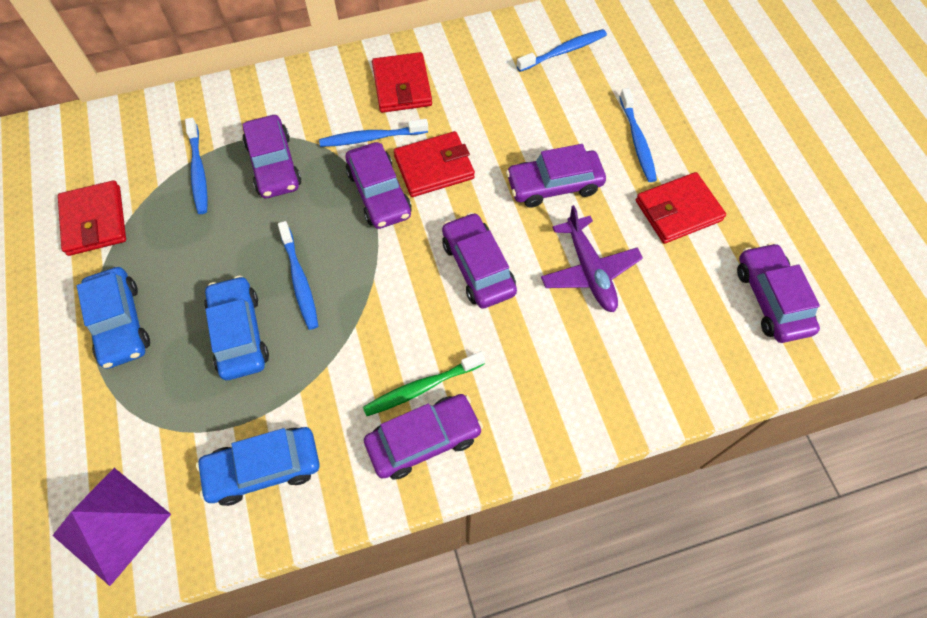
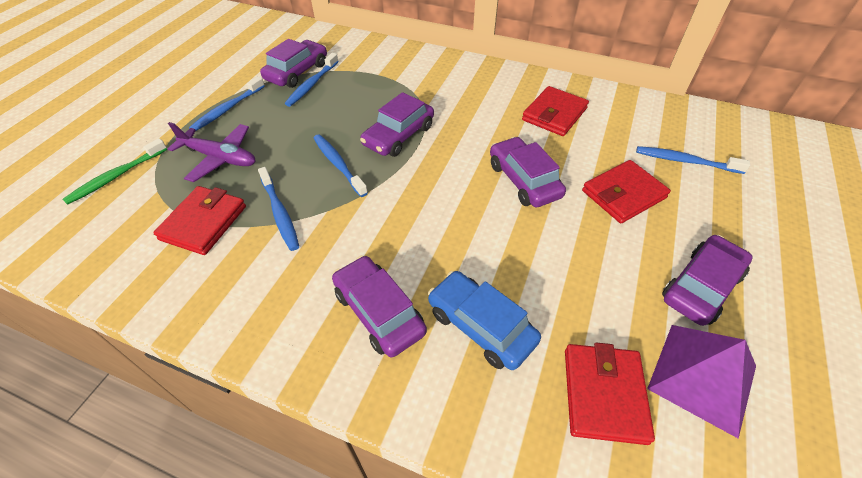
blue car: 3 -> 1
purple car: 6 -> 5

